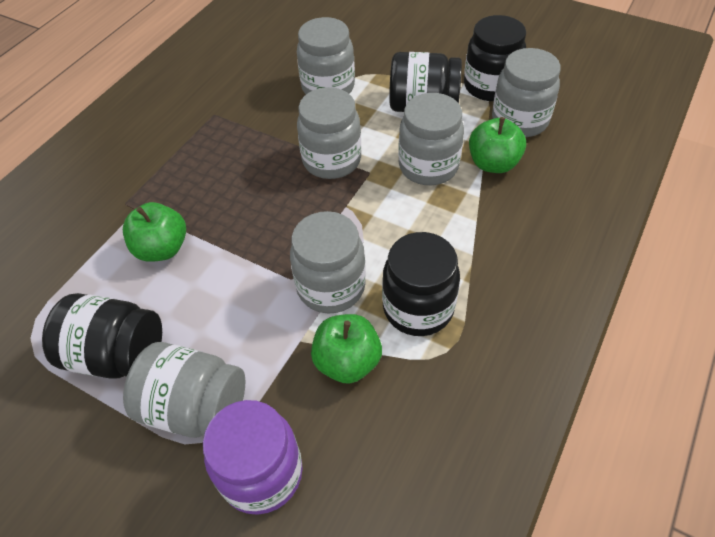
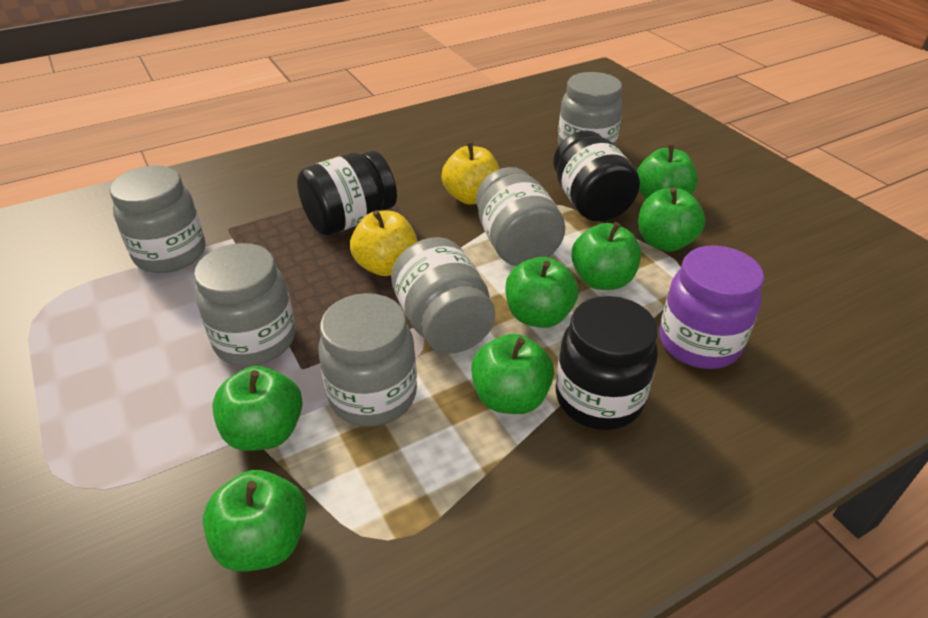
black jar: 4 -> 3
green apple: 3 -> 7
yellow apple: 0 -> 2

